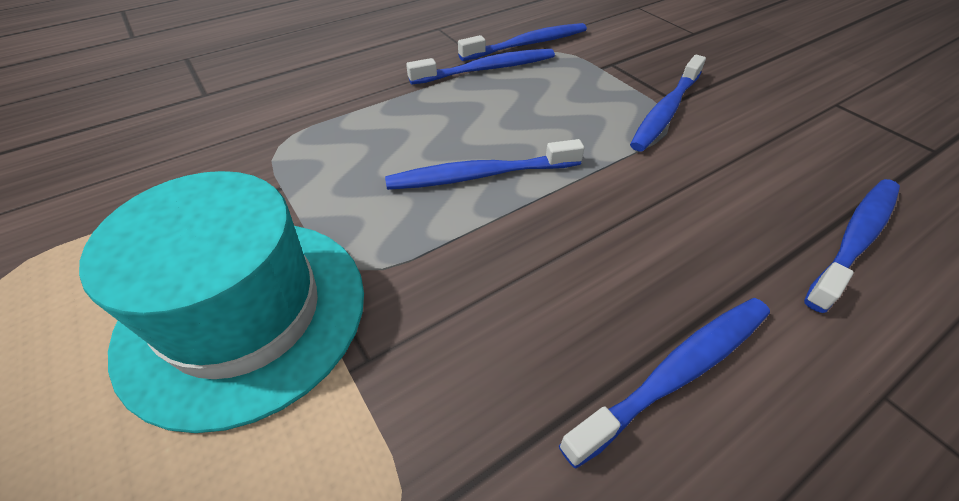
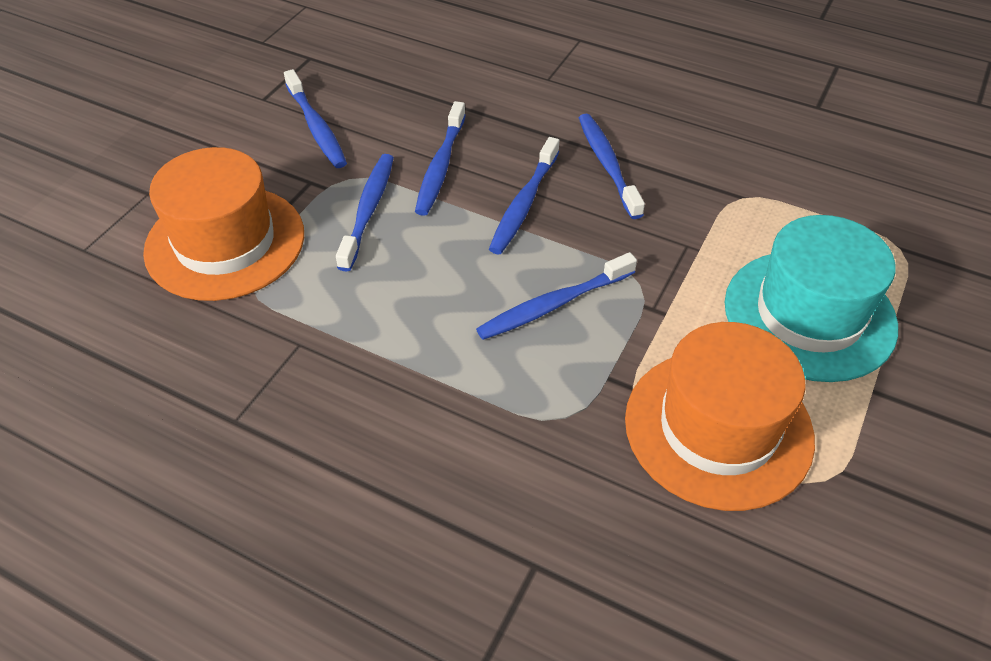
orange hat: 0 -> 2

